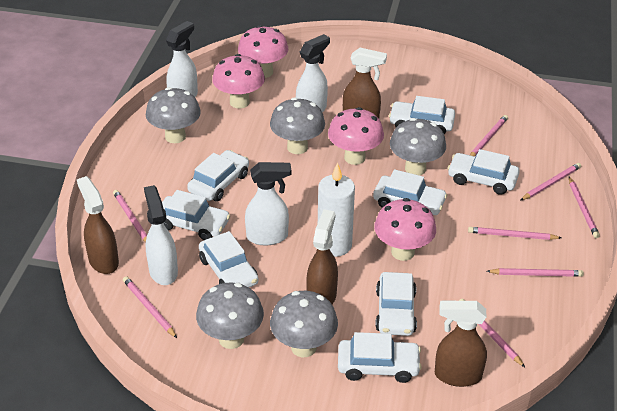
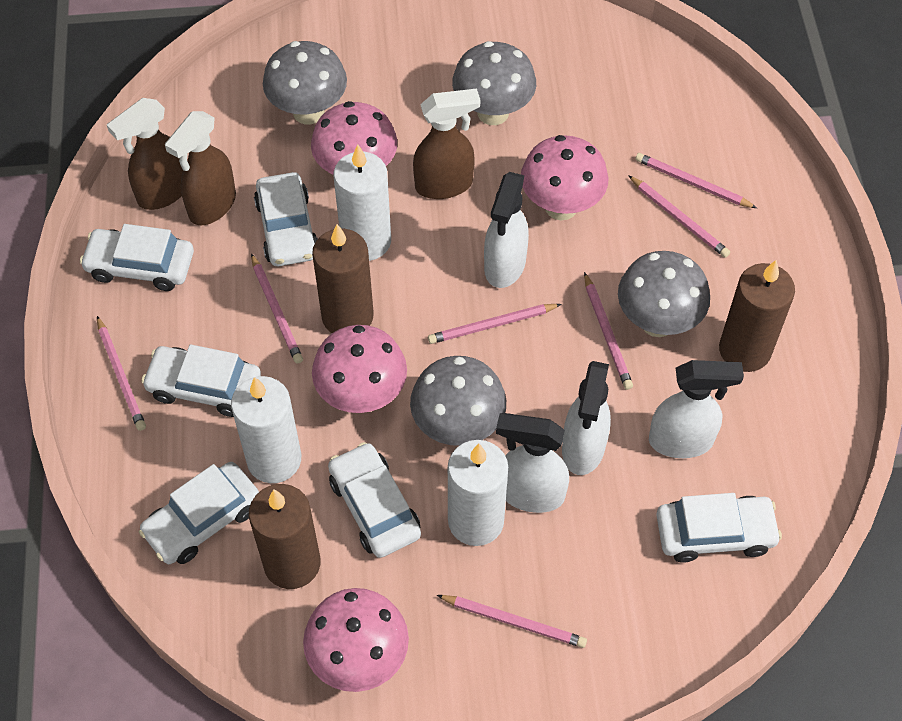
brown candle: 0 -> 3
brown spray bottle: 4 -> 3
grey mushroom: 5 -> 4
pink pencil: 8 -> 7
white candle: 1 -> 3
white car: 8 -> 6

